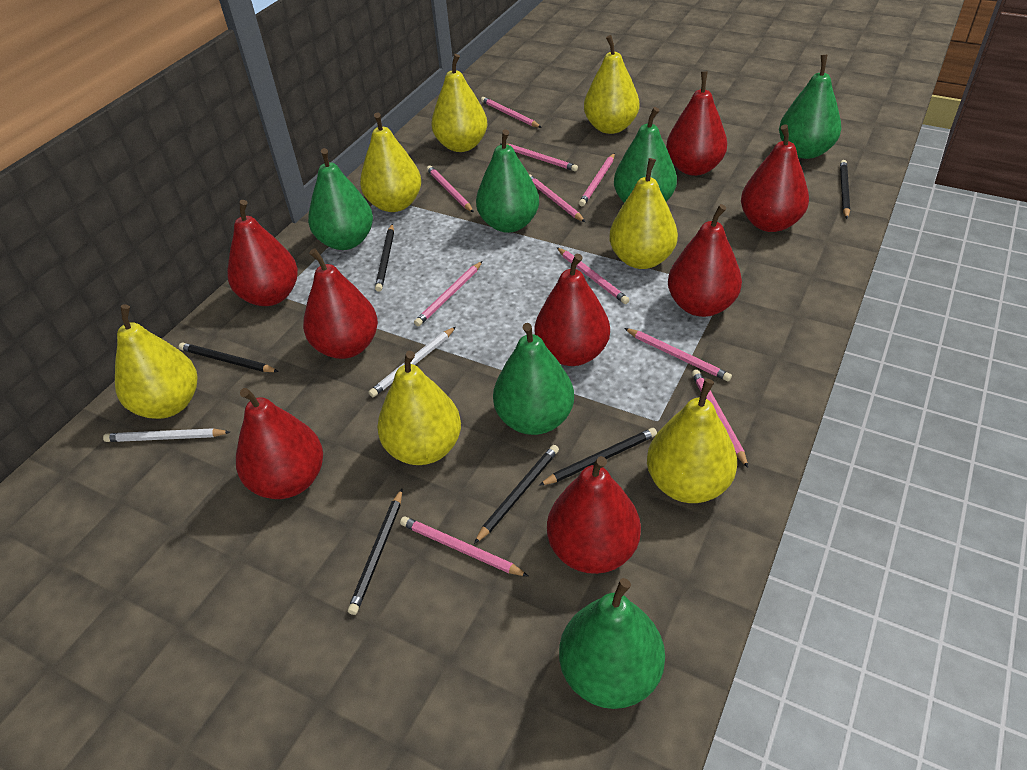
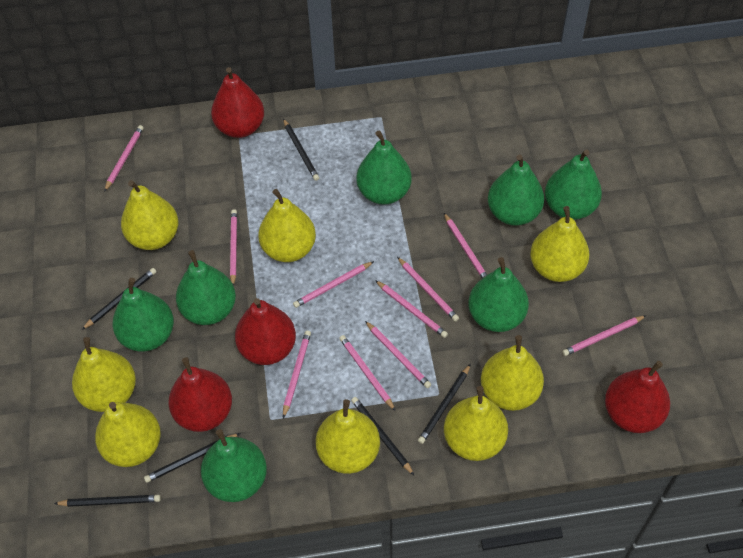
green pear: 6 -> 7
red pear: 8 -> 4
white pencil: 2 -> 0
yellow pear: 7 -> 8

